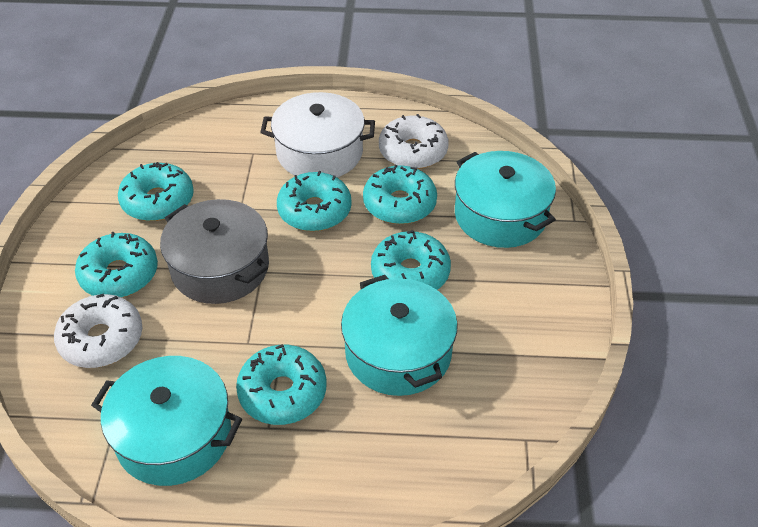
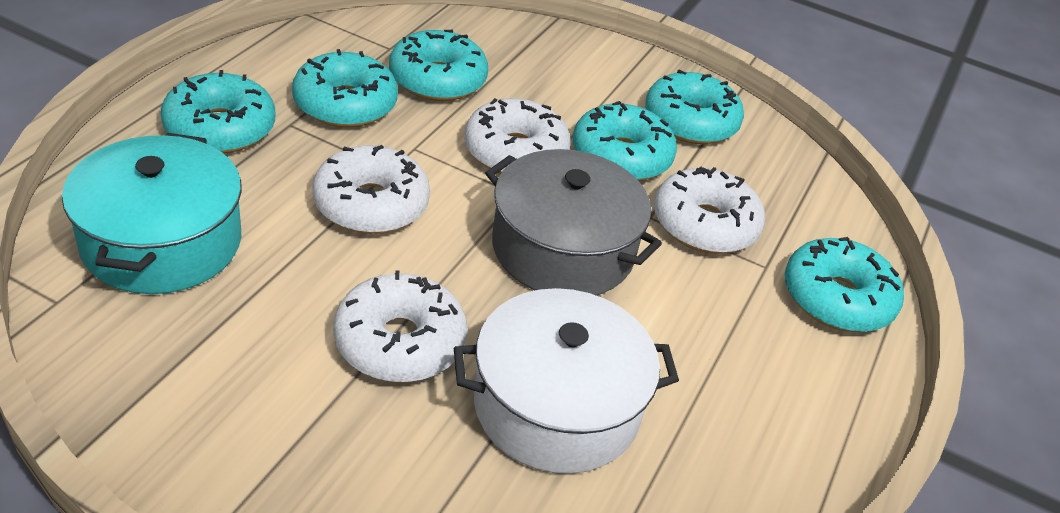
turquoise pot: 3 -> 1
white donut: 2 -> 4

